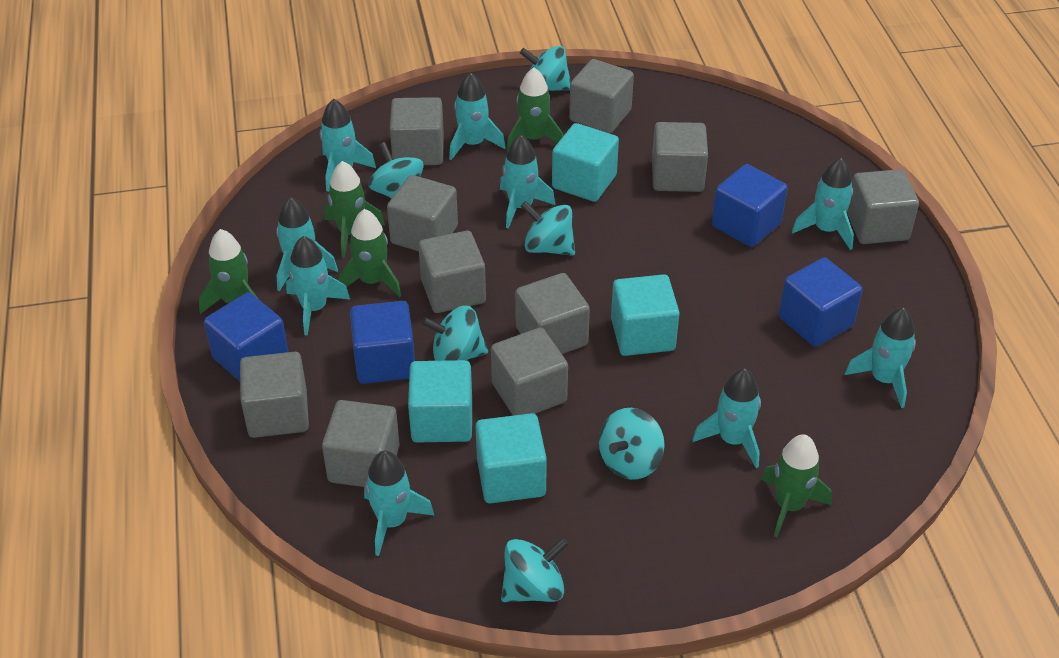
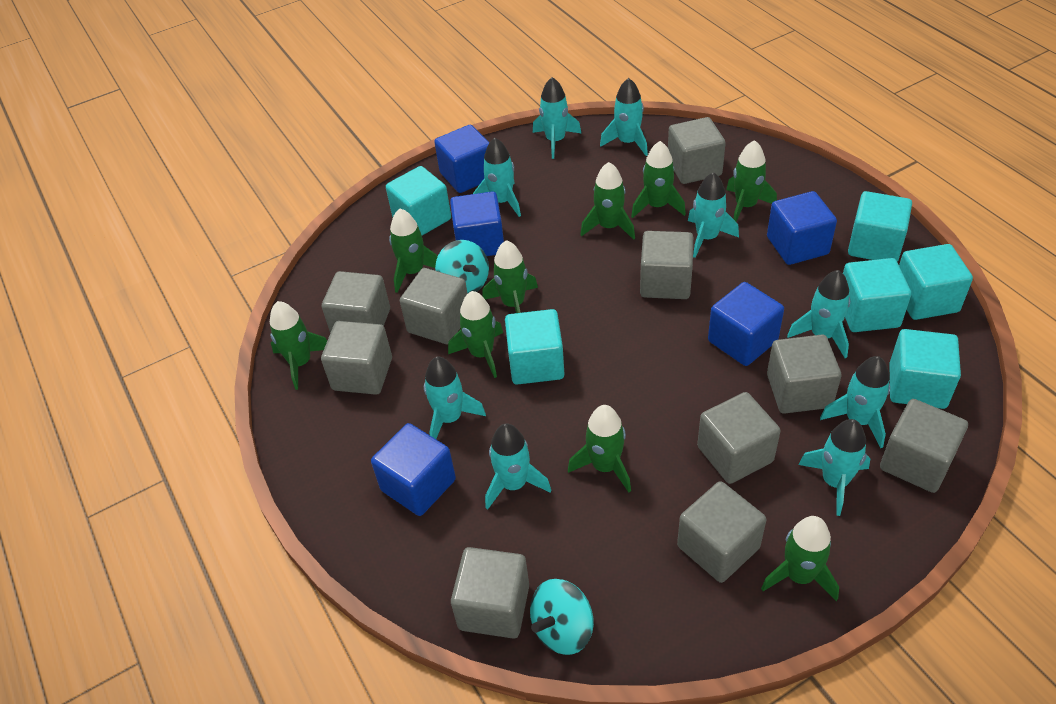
blue cube: 4 -> 5
green rocket: 5 -> 9
turquoise cube: 4 -> 6
turquoise spinning top: 6 -> 2

